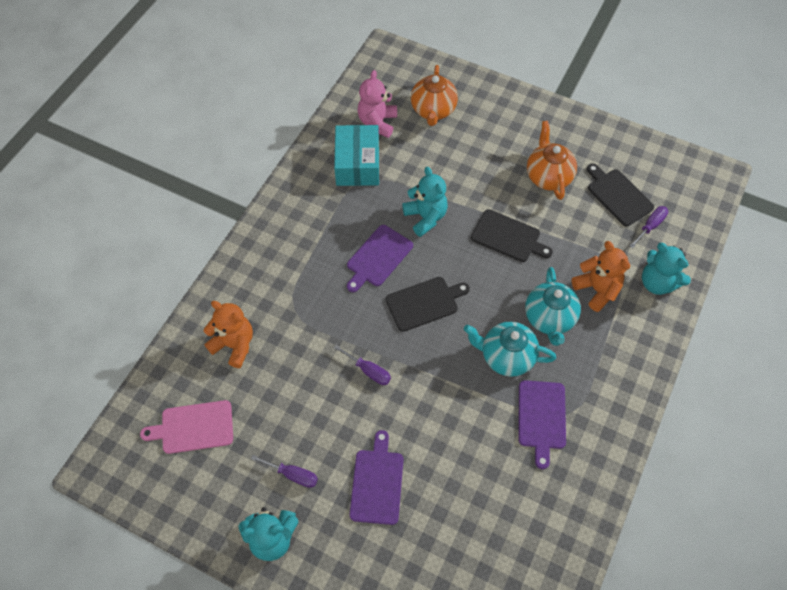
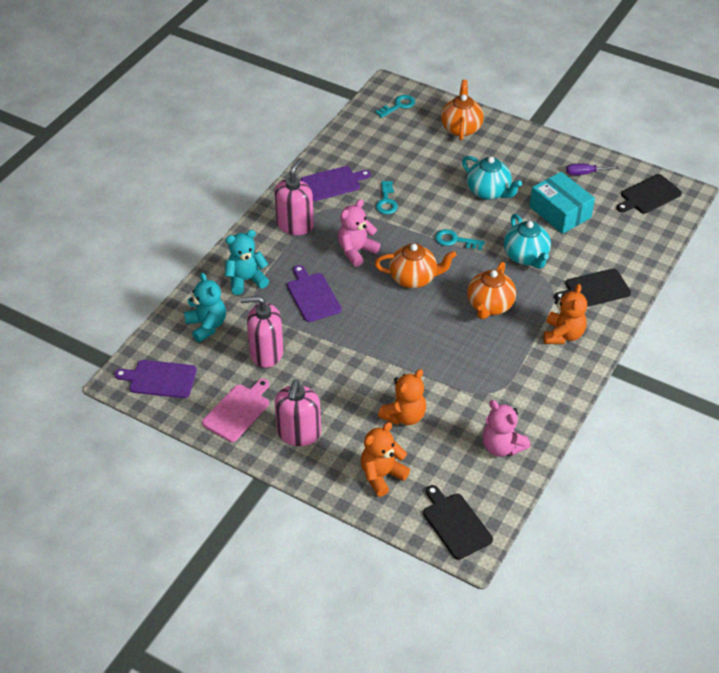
orange teapot: 2 -> 3
orange teddy bear: 2 -> 3
pink soap dispenser: 0 -> 3
pink teddy bear: 1 -> 2
purple screwdriver: 3 -> 1
turquoise key: 0 -> 3
turquoise teddy bear: 3 -> 2

